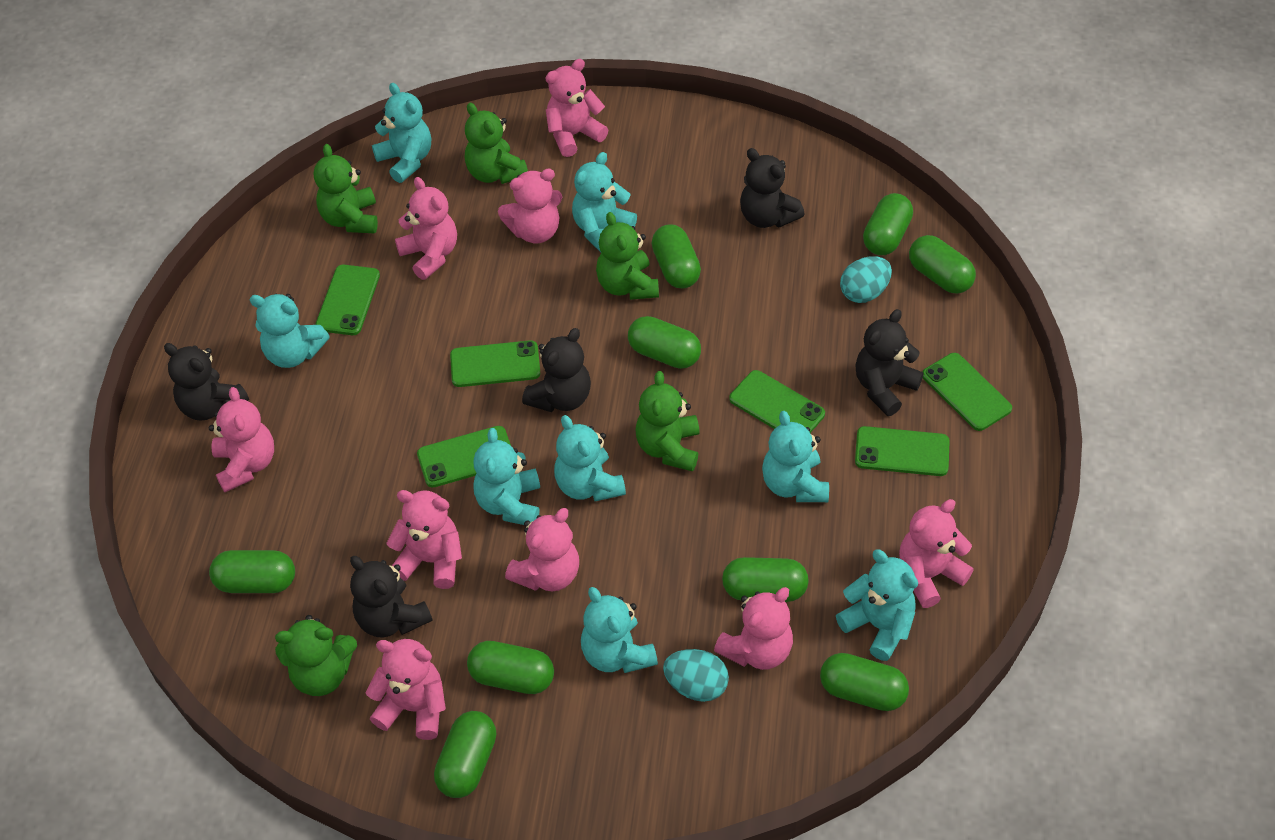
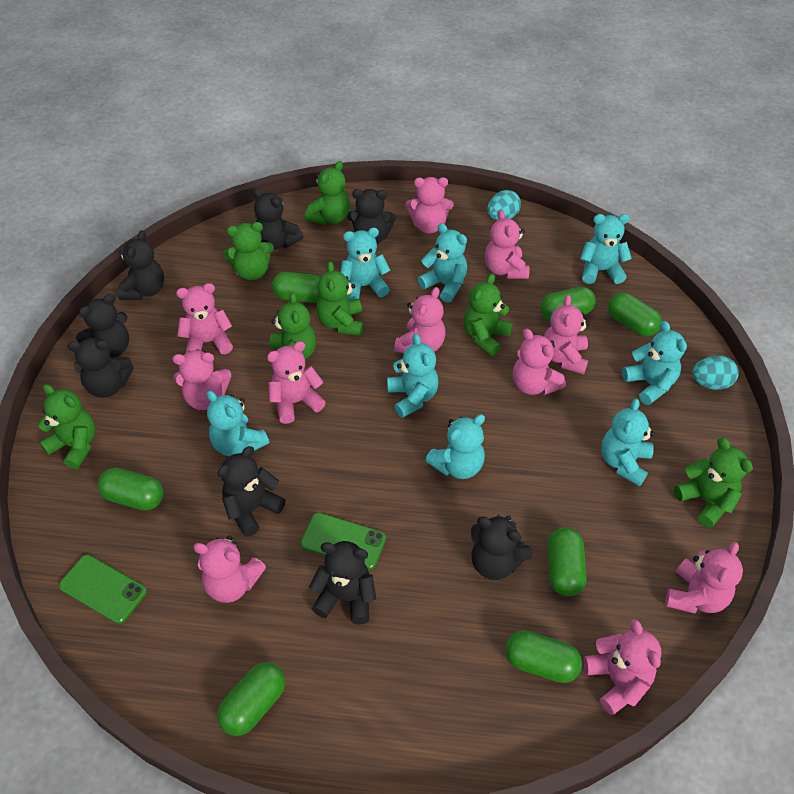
black teddy bear: 5 -> 8
green capsule: 9 -> 7
green phone: 6 -> 2
green teddy bear: 5 -> 7
pink teddy bear: 9 -> 11

